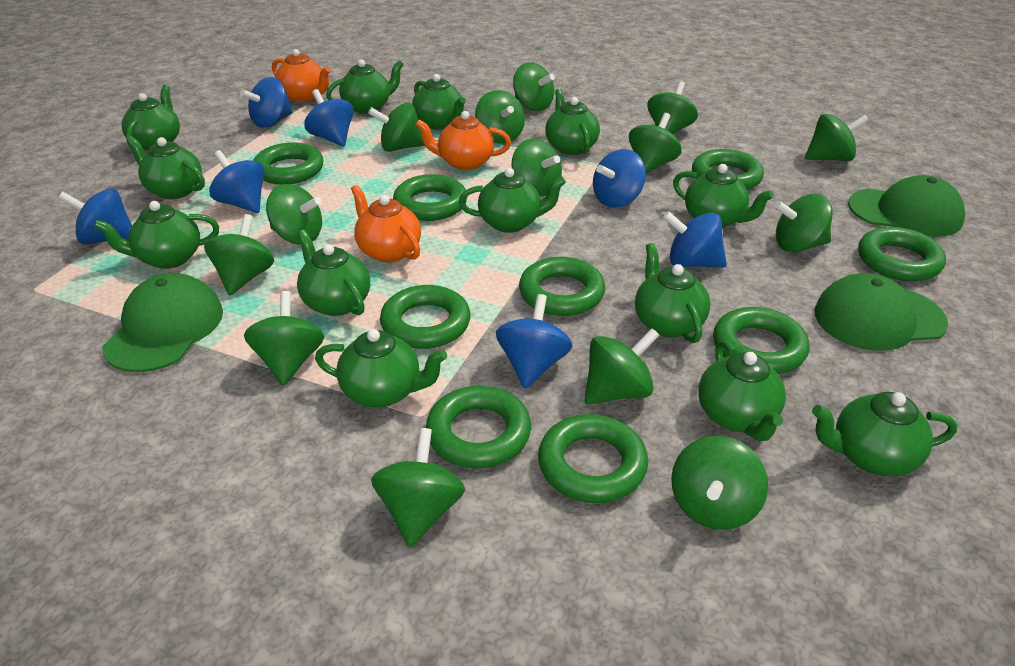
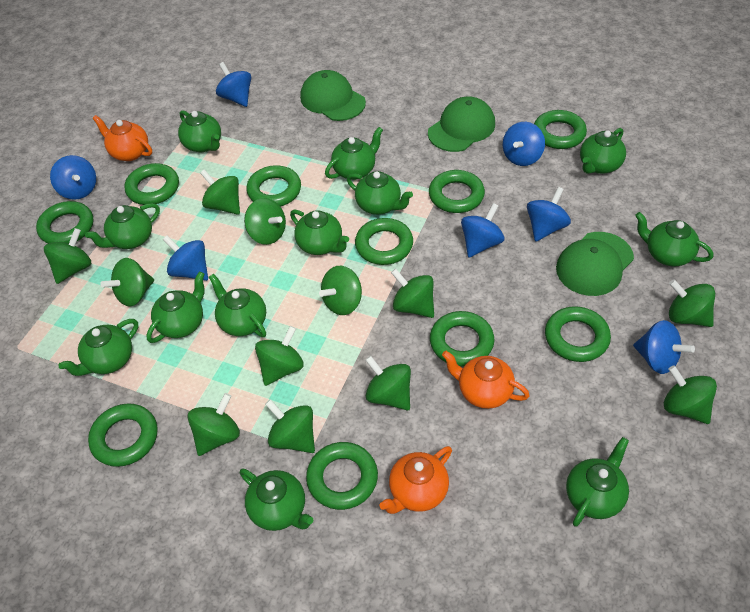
green ring: 9 -> 10
green spinning top: 14 -> 12
green teapot: 13 -> 12

